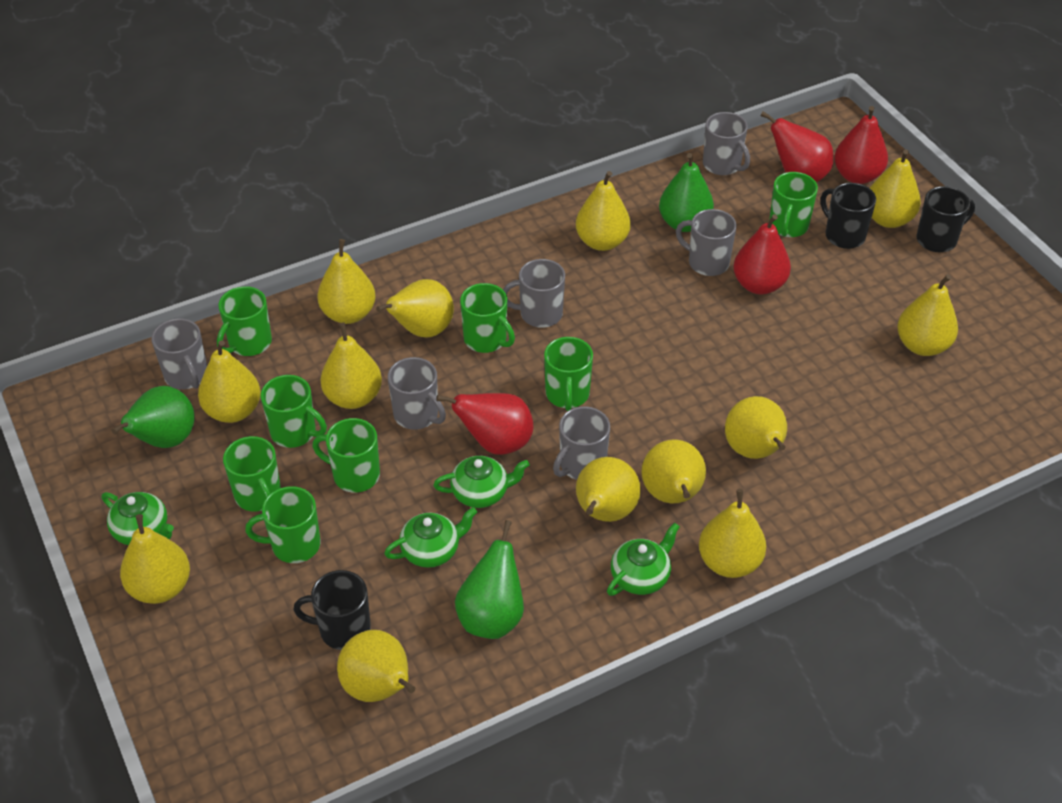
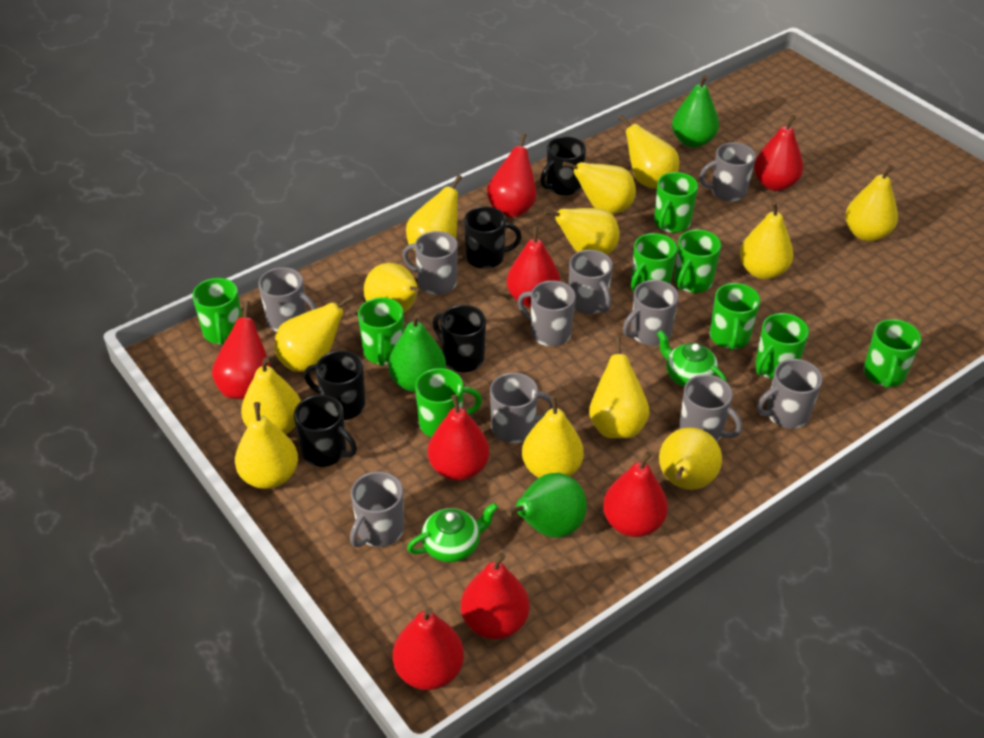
black mug: 3 -> 5
green mug: 8 -> 9
green teapot: 4 -> 2
grey mug: 6 -> 10
red pear: 4 -> 8

